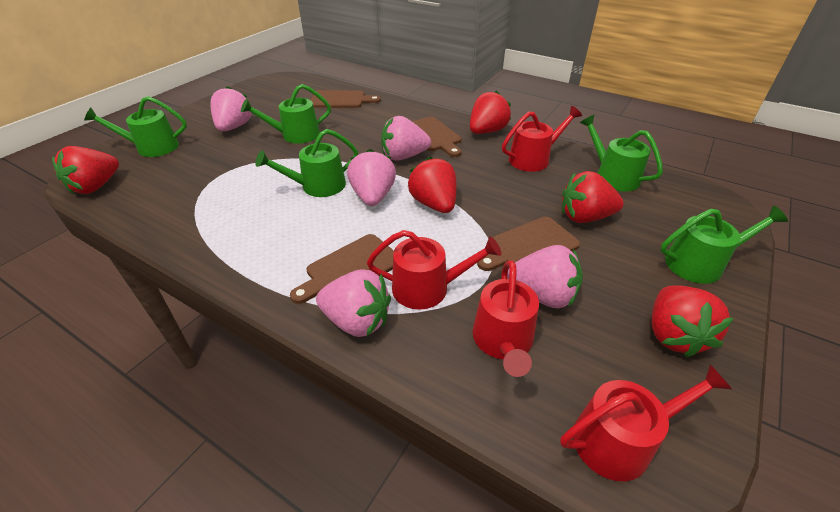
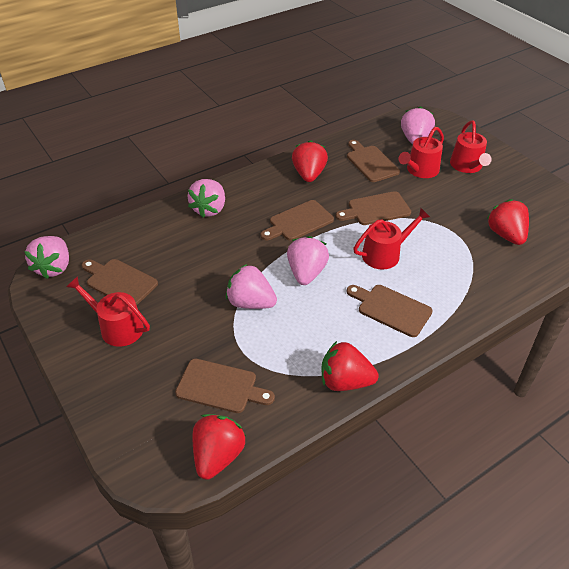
brown cutting board: 4 -> 6
green watering can: 5 -> 0
red strawberry: 5 -> 4

